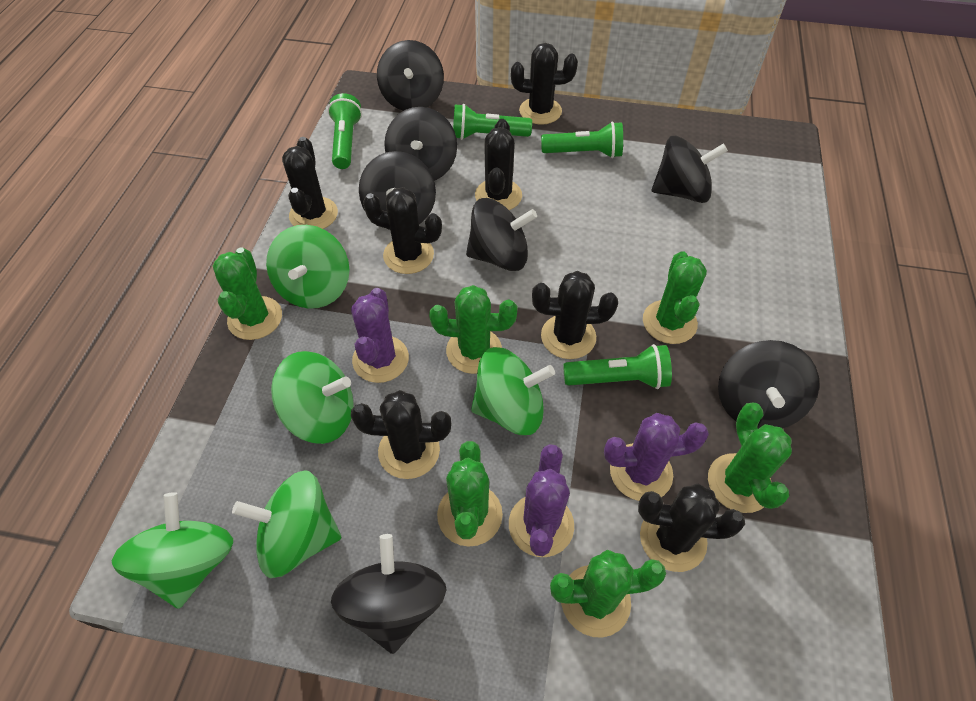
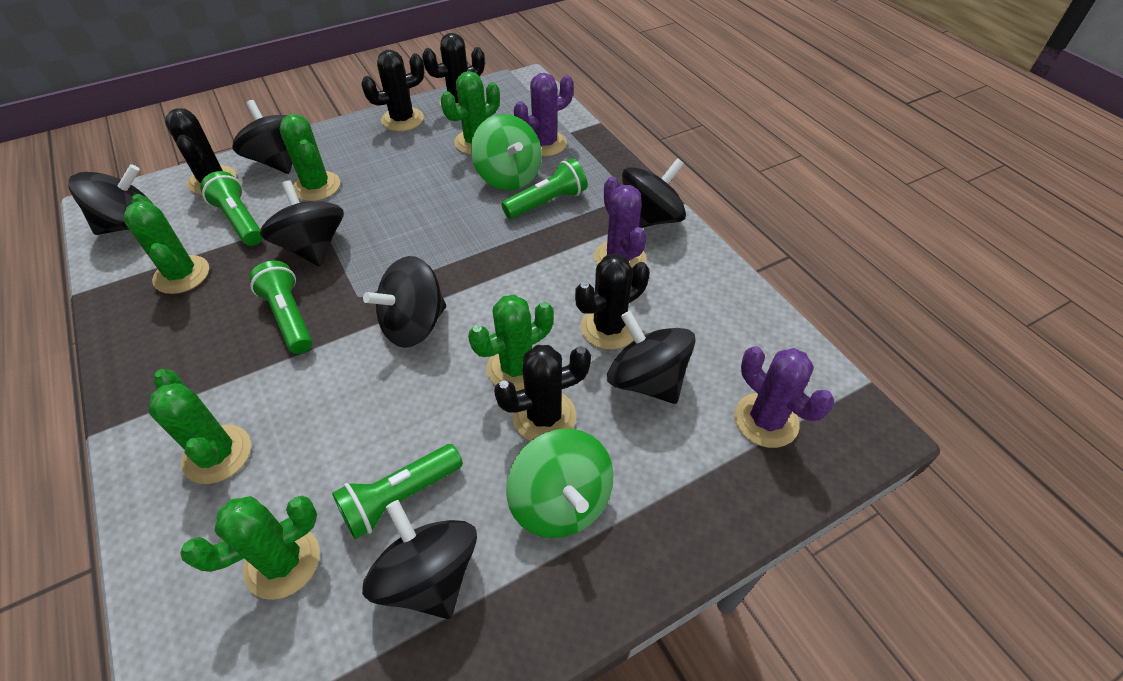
black cactus: 7 -> 5
green spinning top: 5 -> 2

